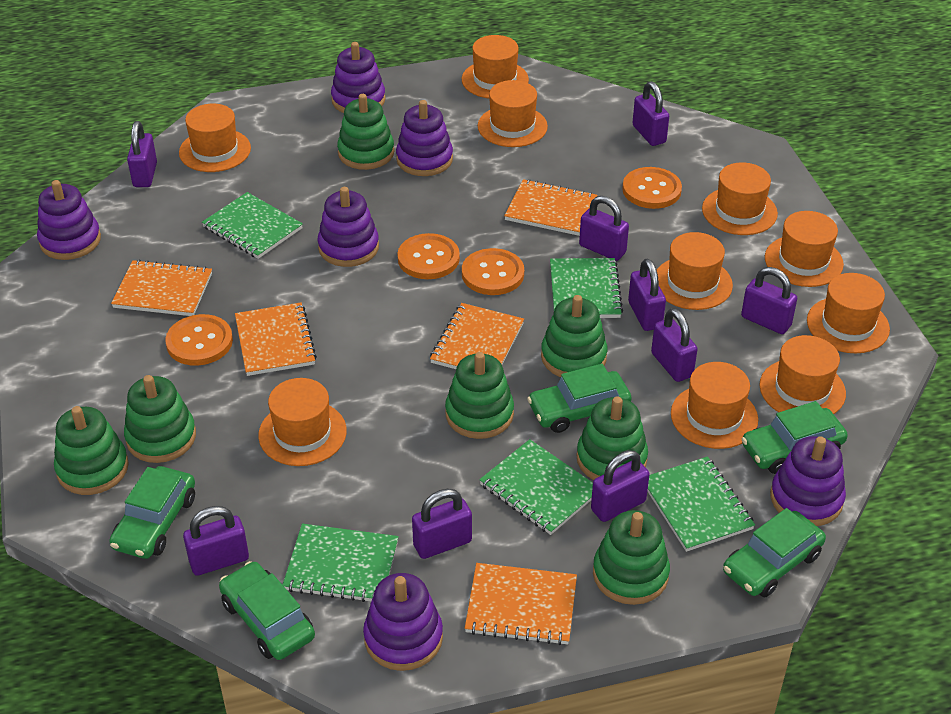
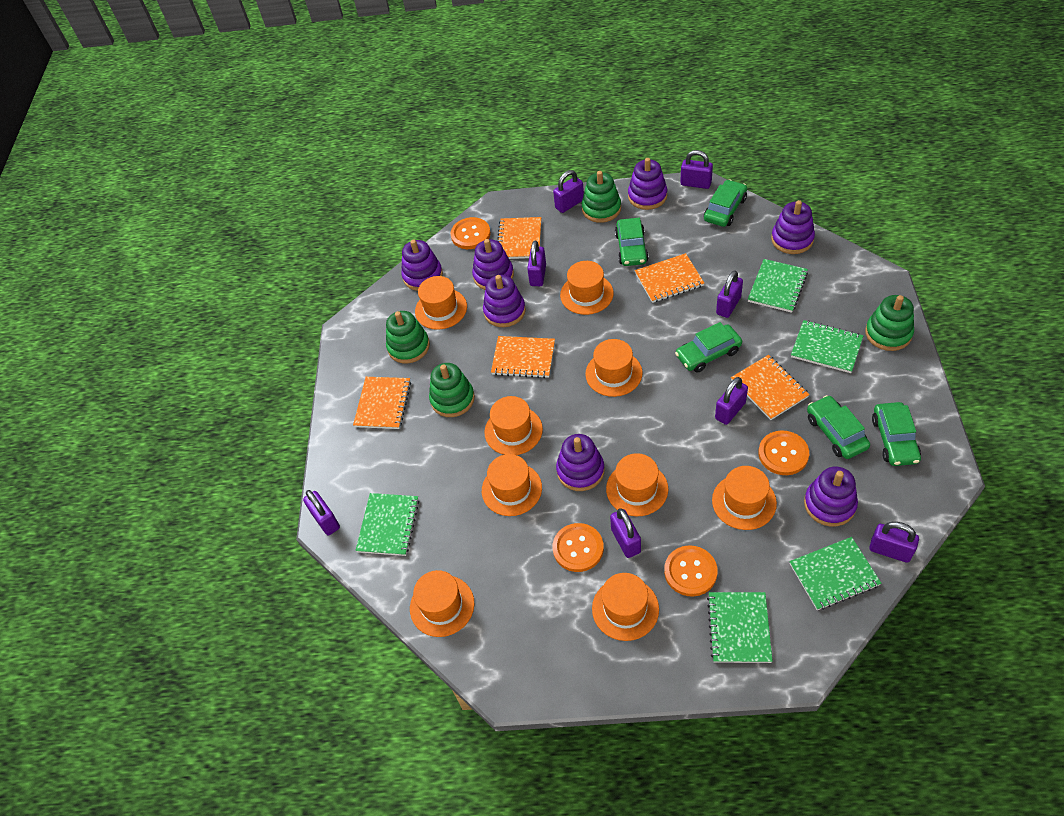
green stacking toy: 7 -> 4
orange hat: 10 -> 9
purple padlock: 9 -> 8
purple stacking toy: 6 -> 7

